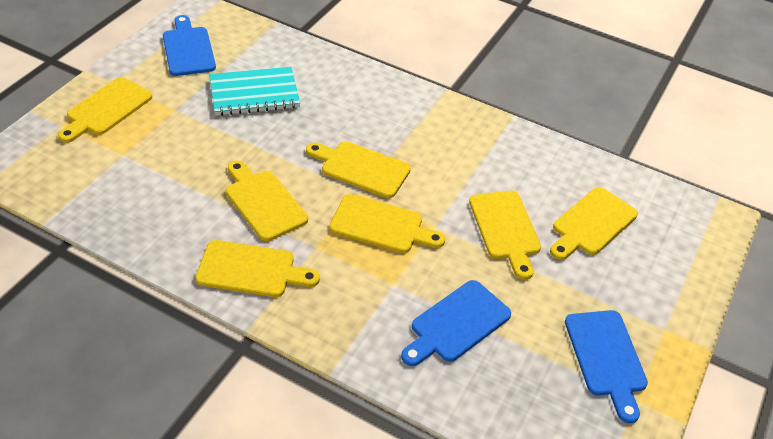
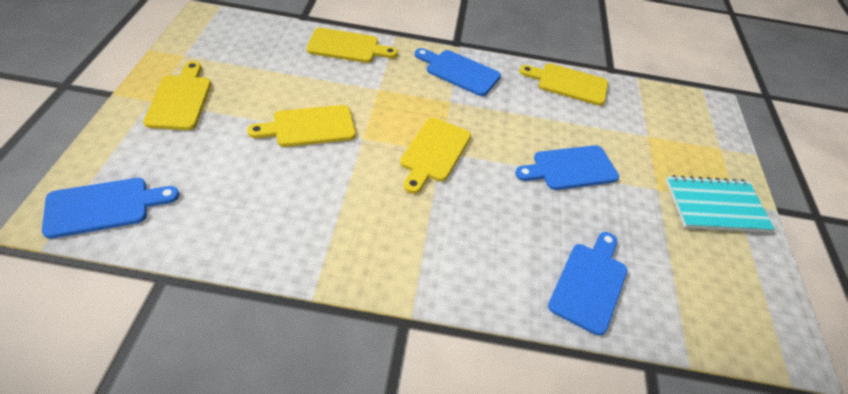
blue cutting board: 3 -> 4
yellow cutting board: 7 -> 5

